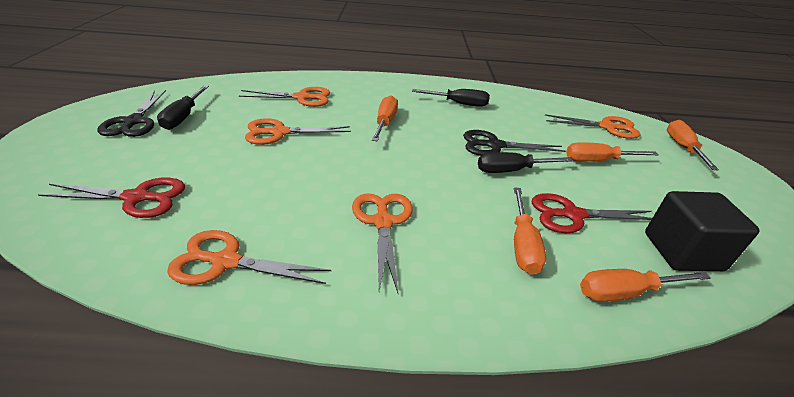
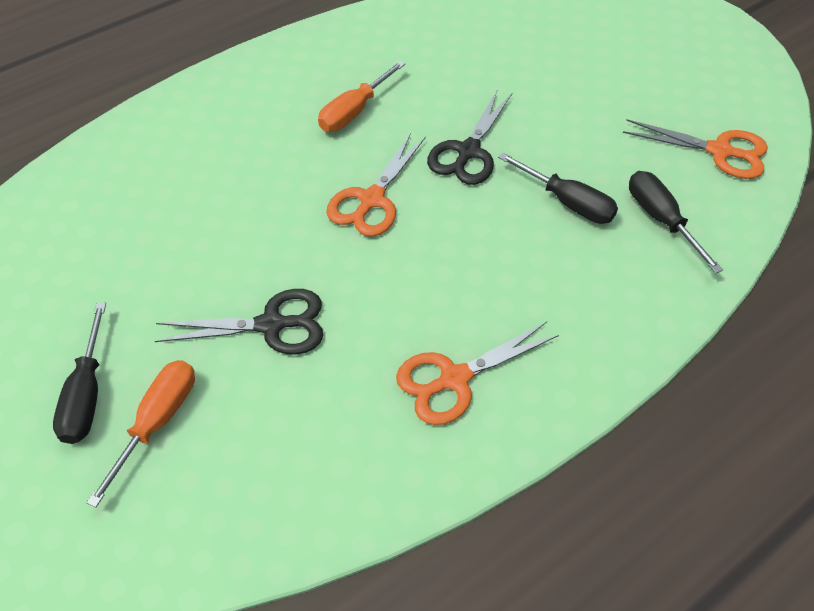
black cube: 1 -> 0
orange scissors: 5 -> 3
orange screwdriver: 5 -> 2
red scissors: 2 -> 0

